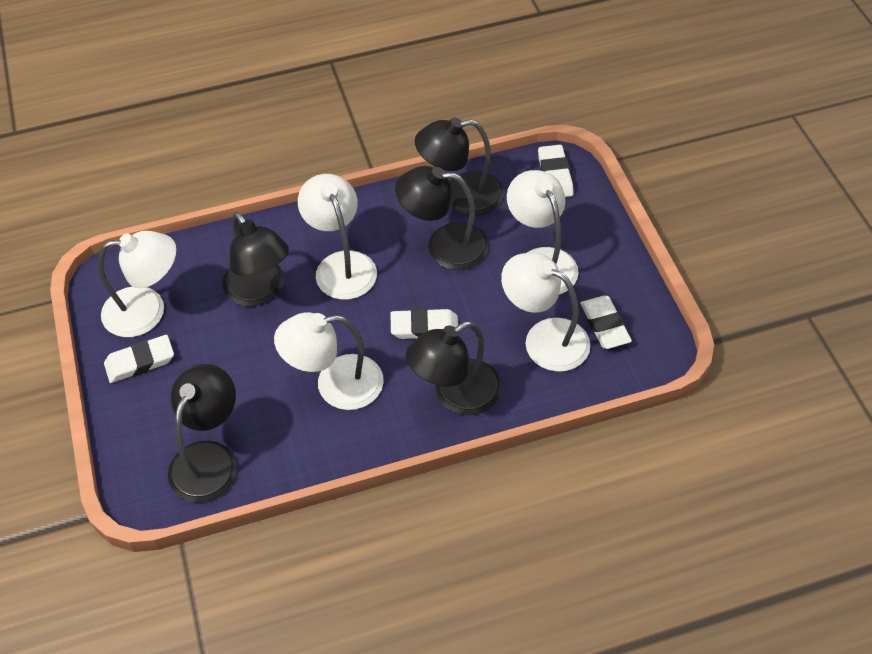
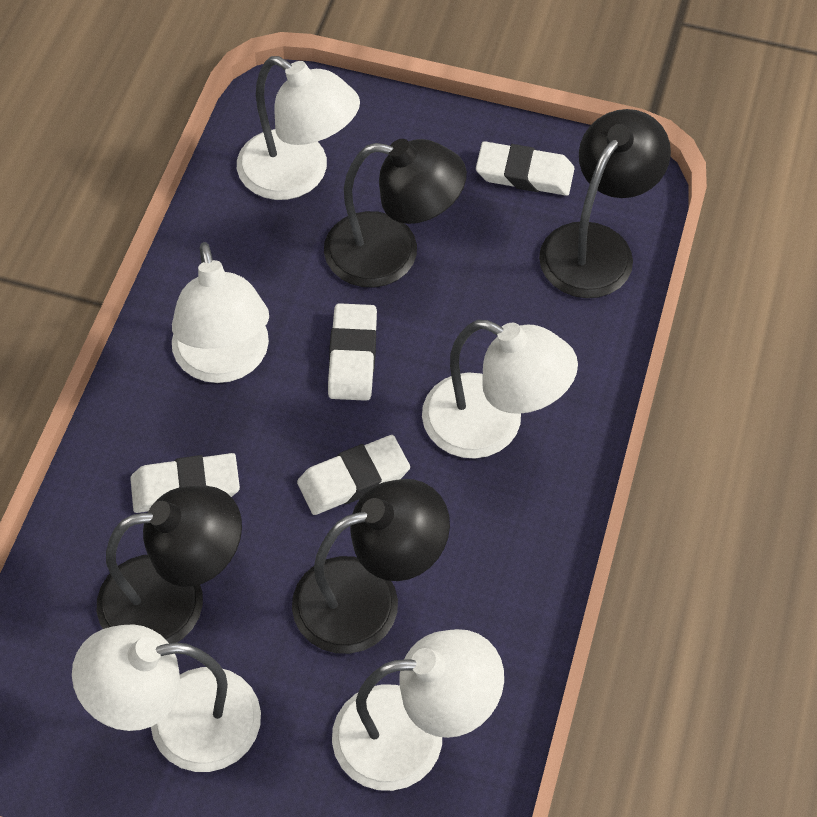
black lamp: 5 -> 4

